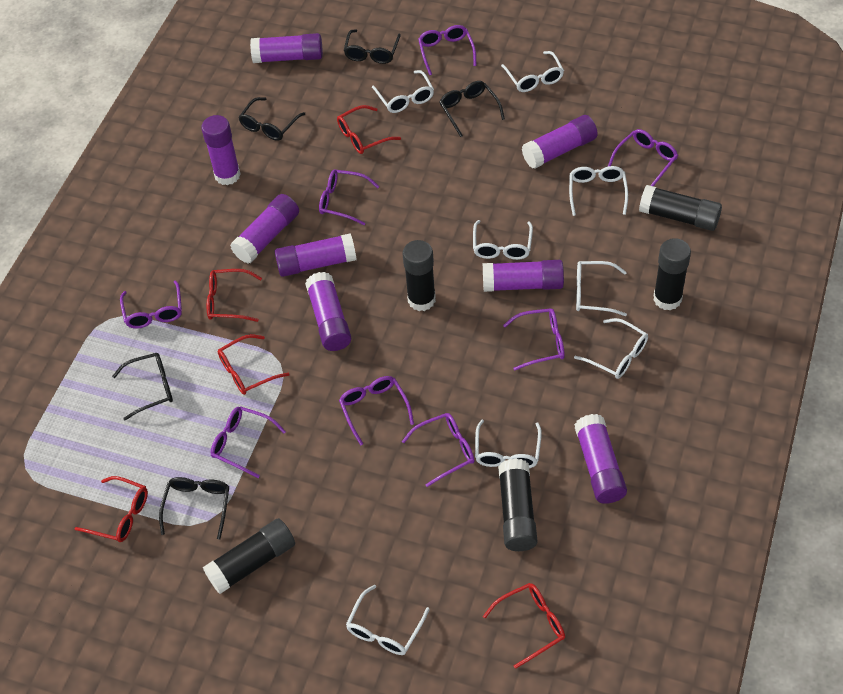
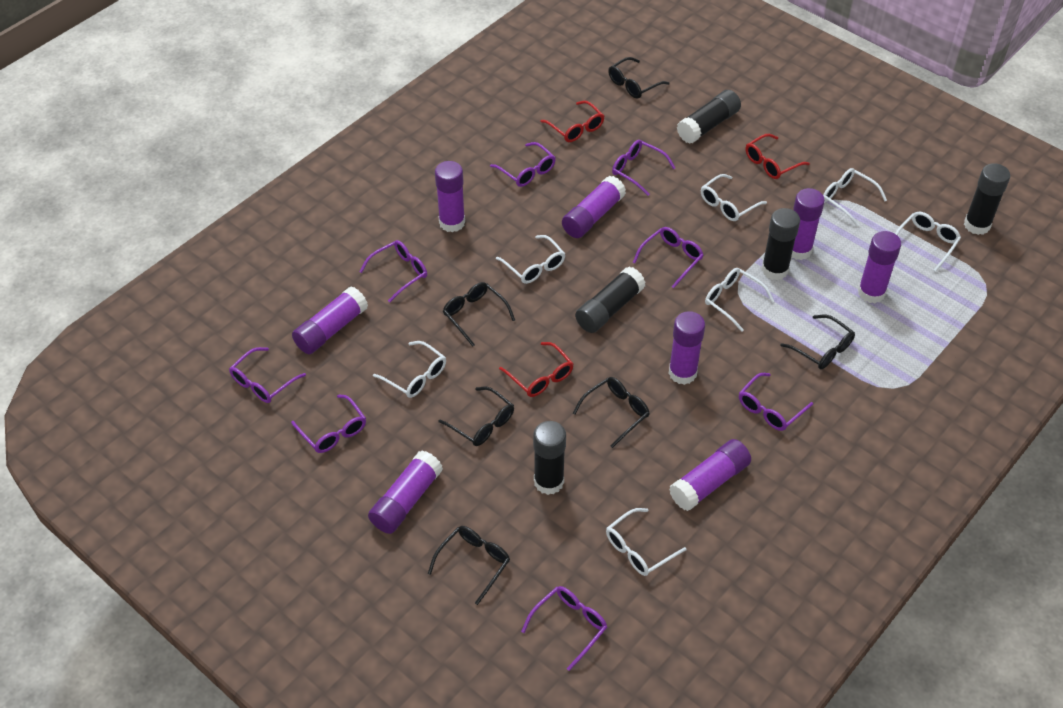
black glasses: 5 -> 6
red glasses: 5 -> 3
white glasses: 8 -> 7

